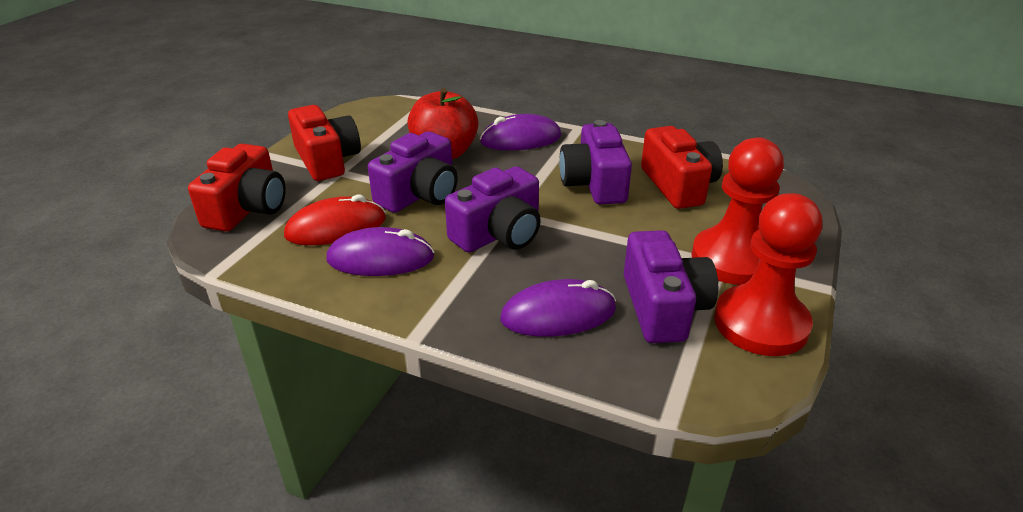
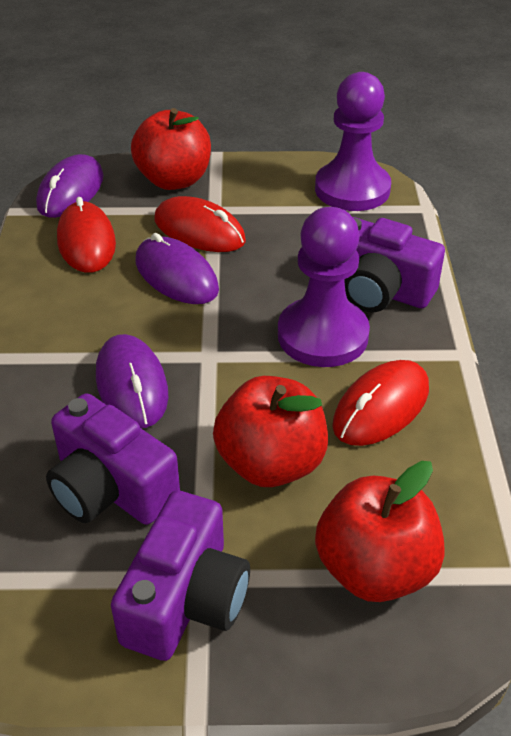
purple camera: 4 -> 3
purple pawn: 0 -> 2
red apple: 1 -> 3
red camera: 3 -> 0
red mouse: 1 -> 3
red pawn: 2 -> 0

